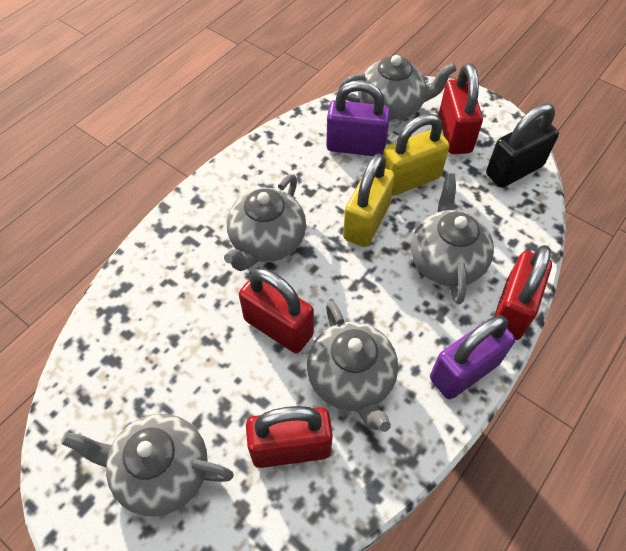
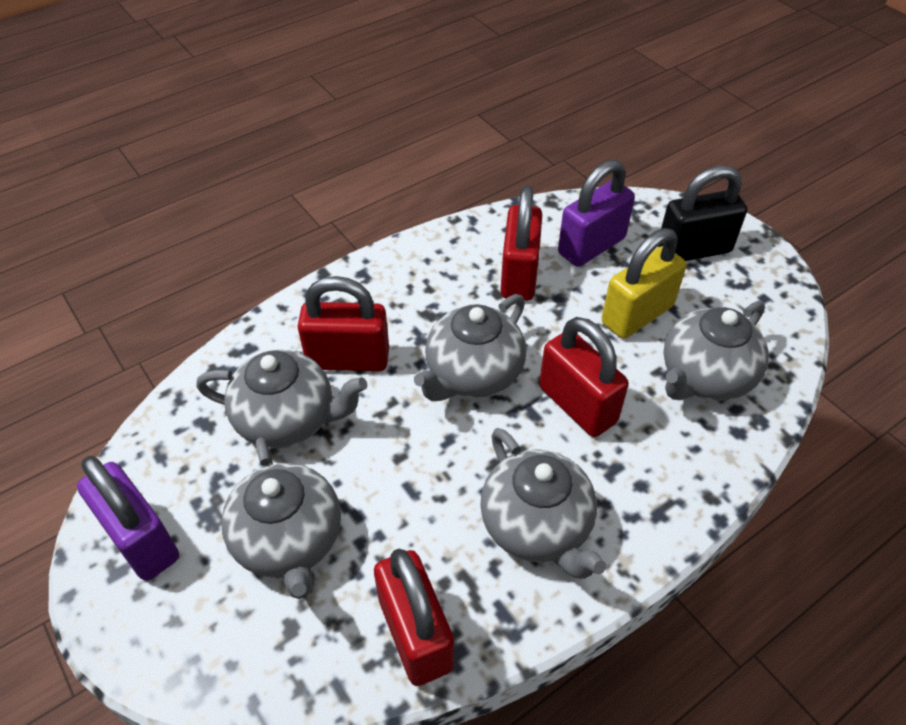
yellow padlock: 2 -> 1

